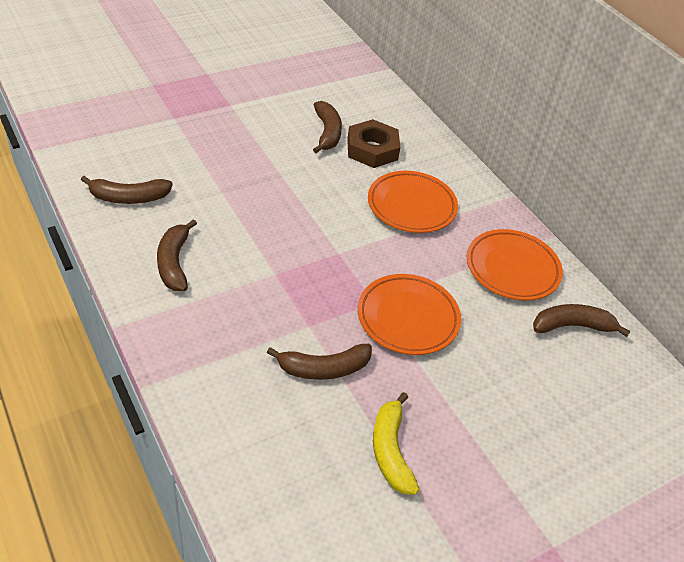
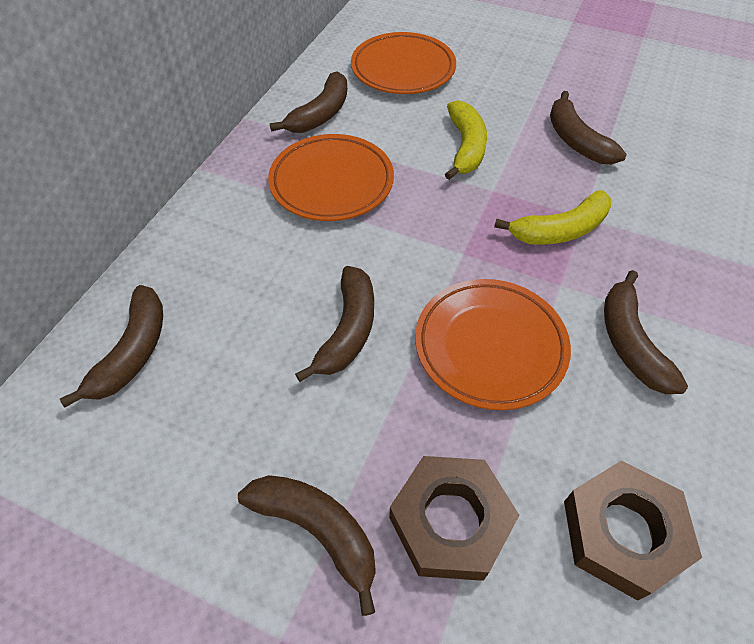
brown banana: 5 -> 6
brown nut: 1 -> 2
yellow banana: 1 -> 2

